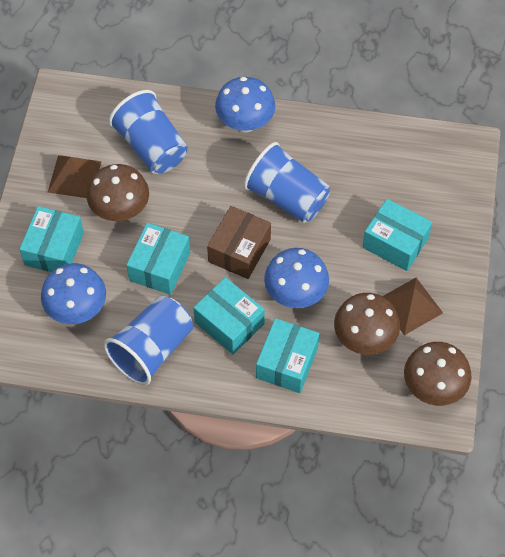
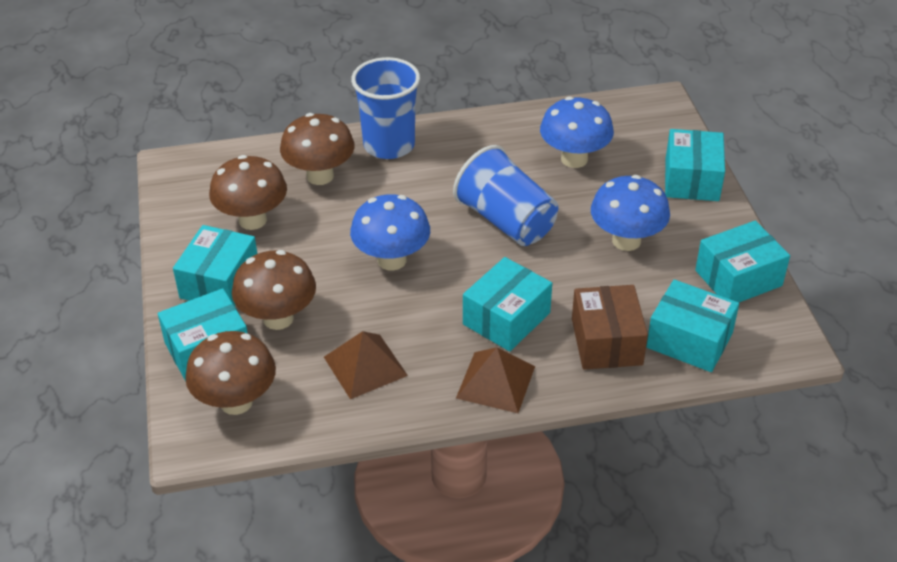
blue cup: 3 -> 2
brown mushroom: 3 -> 4
turquoise box: 5 -> 6

